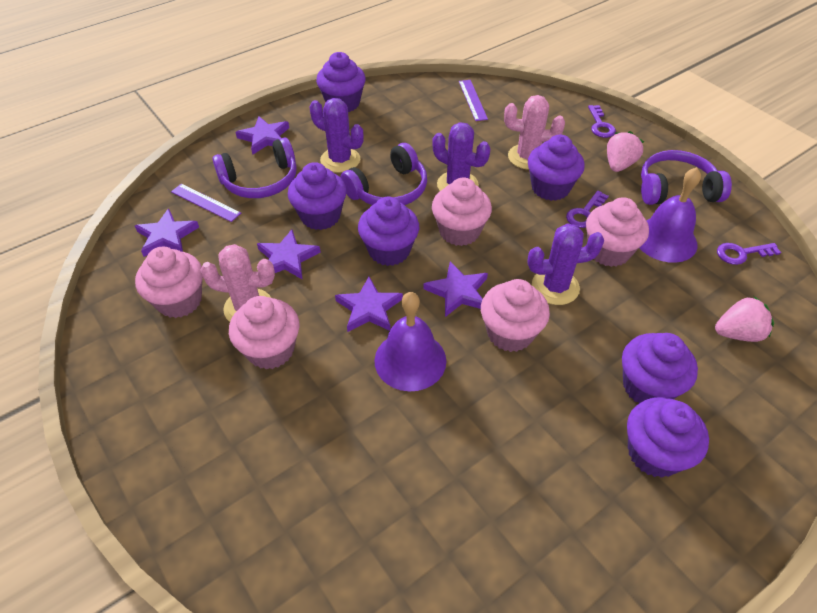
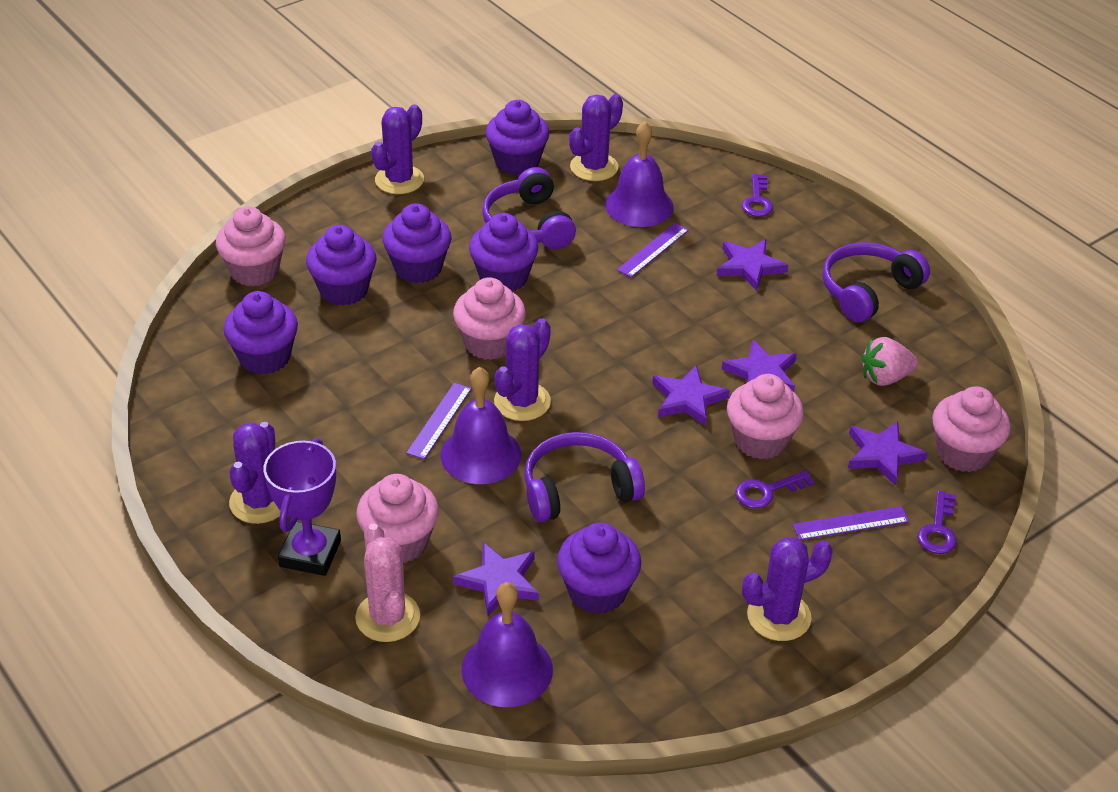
pink cactus: 2 -> 1
pink strawberry: 2 -> 1
purple bell: 2 -> 3
purple cactus: 3 -> 5
purple ruler: 2 -> 3
purple trophy: 0 -> 1

